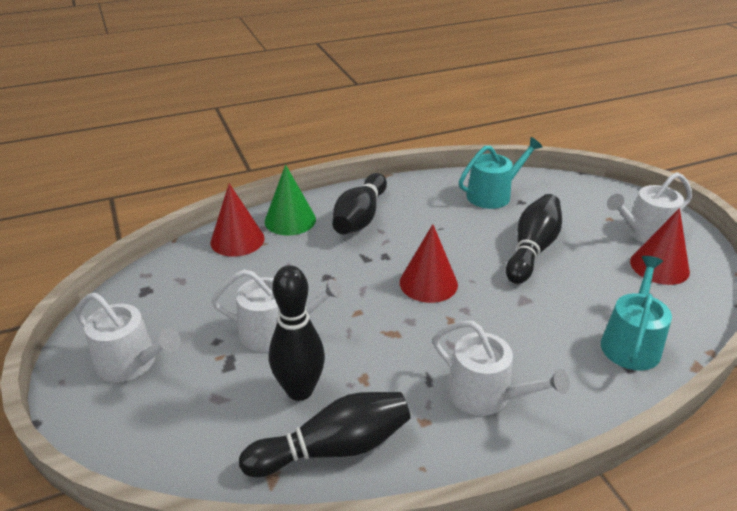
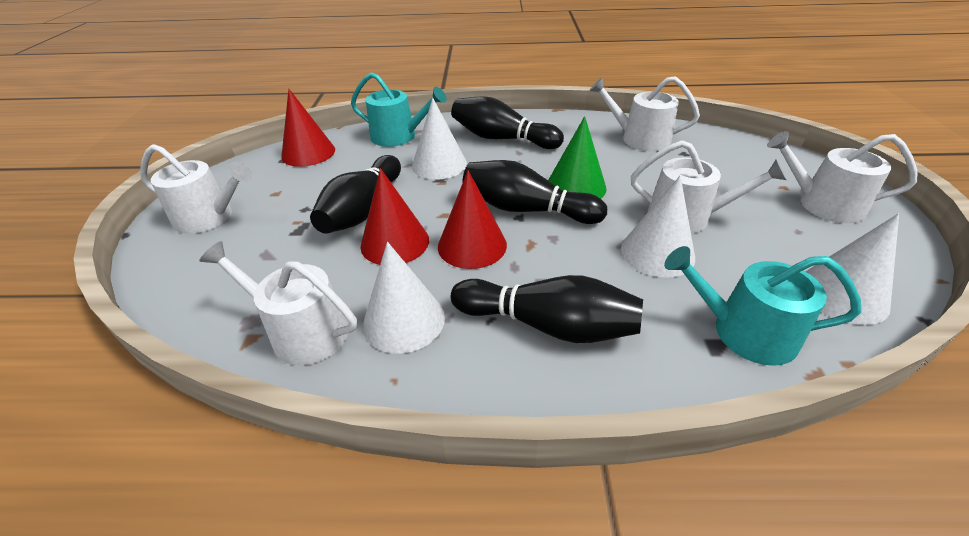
white cone: 0 -> 4
white watering can: 4 -> 5

